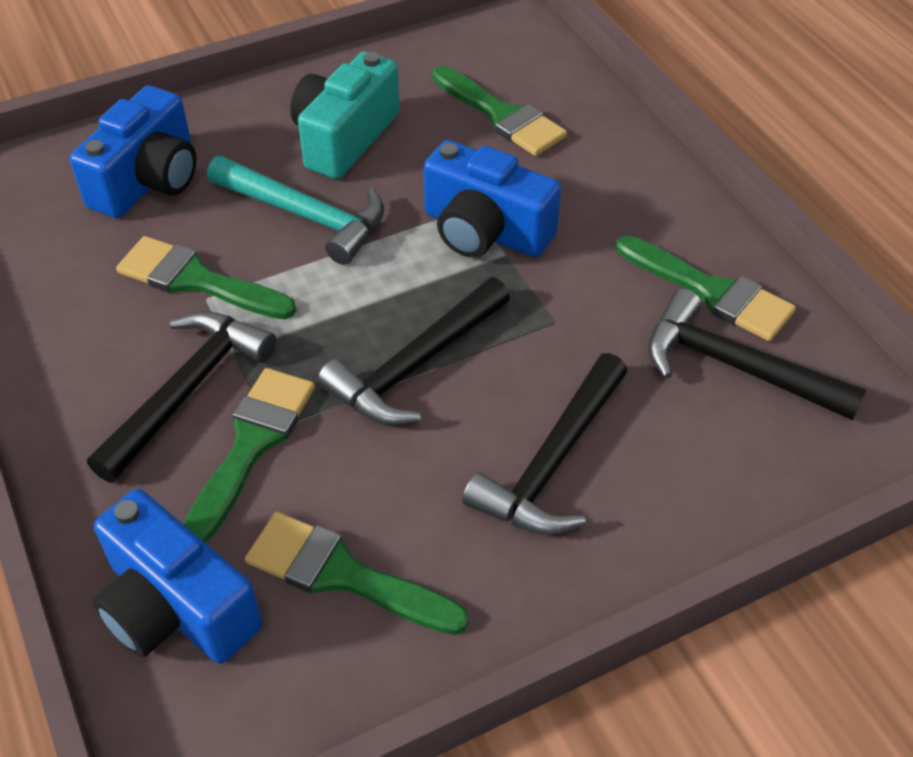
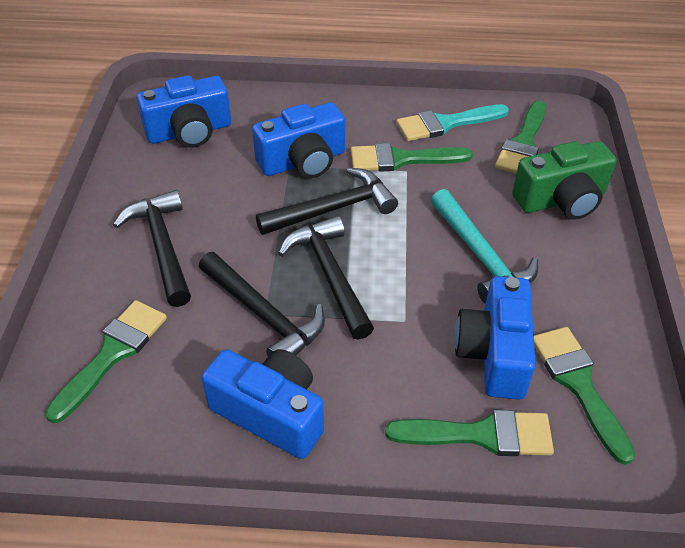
blue camera: 3 -> 4
green camera: 0 -> 1
turquoise brush: 0 -> 1
turquoise camera: 1 -> 0

